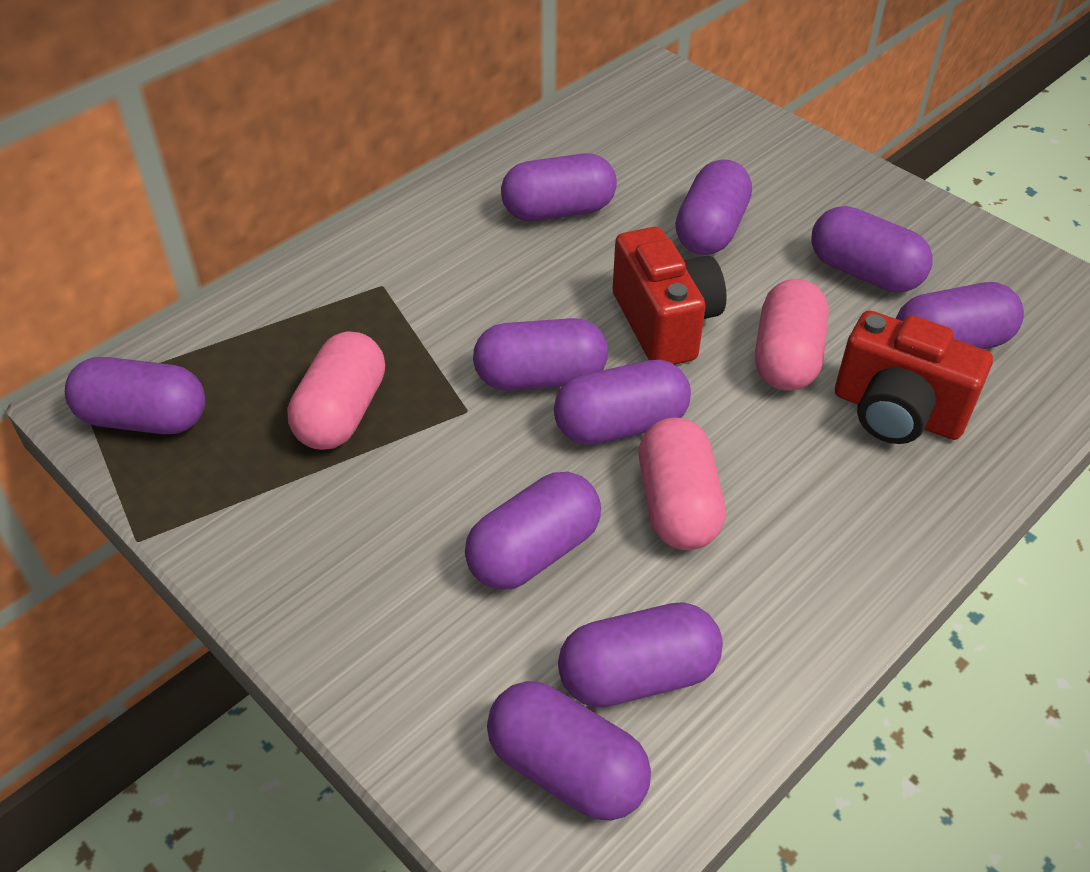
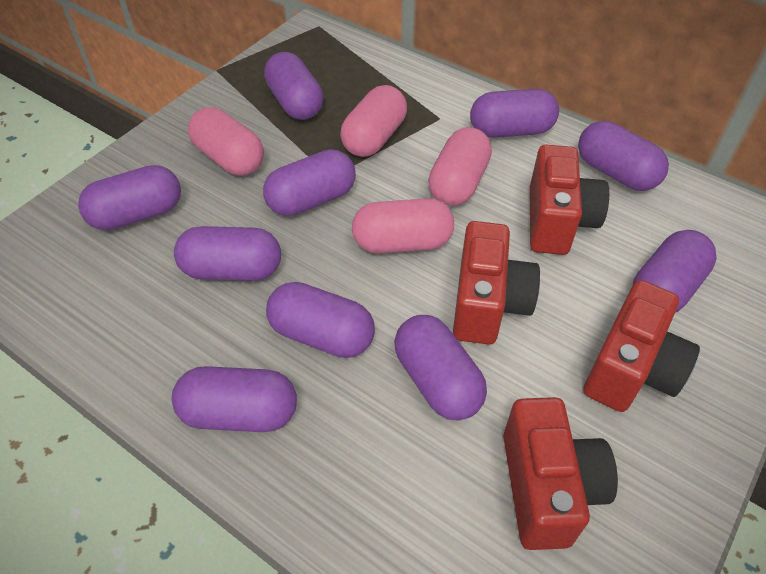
pink capsule: 3 -> 4
red camera: 2 -> 4

